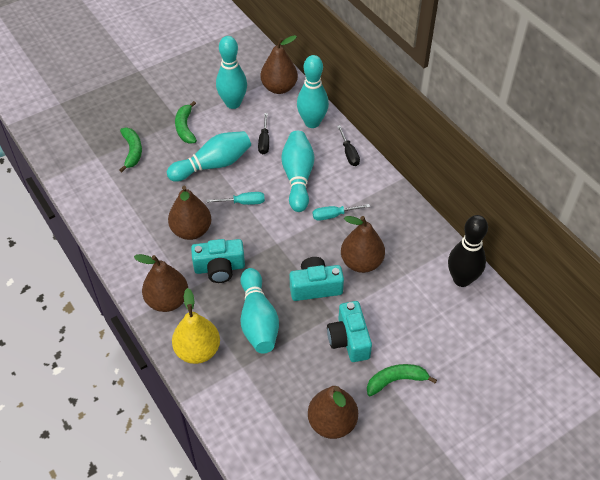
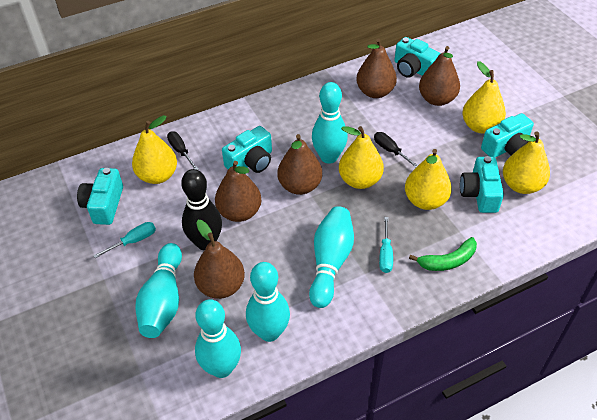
green banana: 3 -> 1
turquoise camera: 3 -> 5
yellow pear: 1 -> 5

